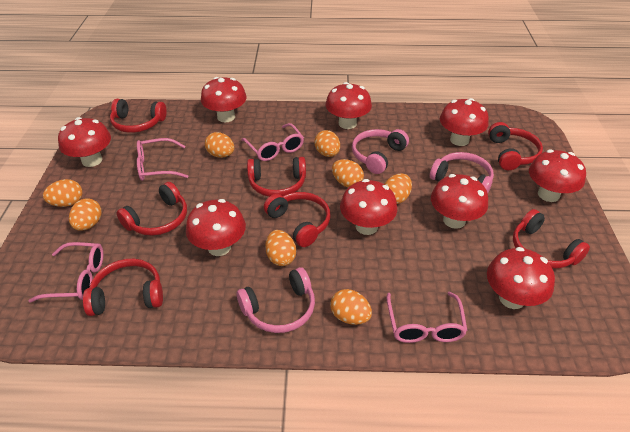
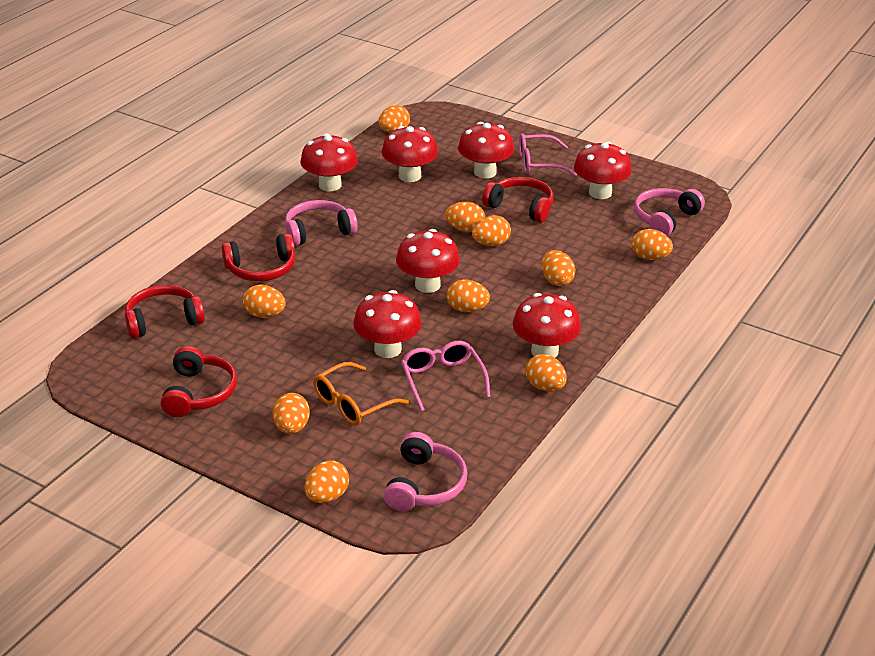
orange egg: 8 -> 10
orange glasses: 0 -> 1
pink glasses: 4 -> 2
red headphones: 7 -> 4
red mushroom: 9 -> 7

